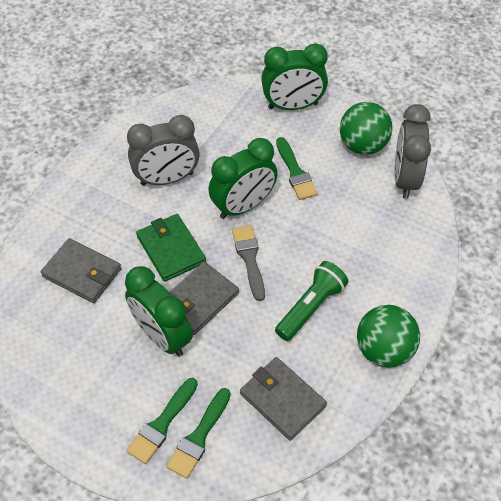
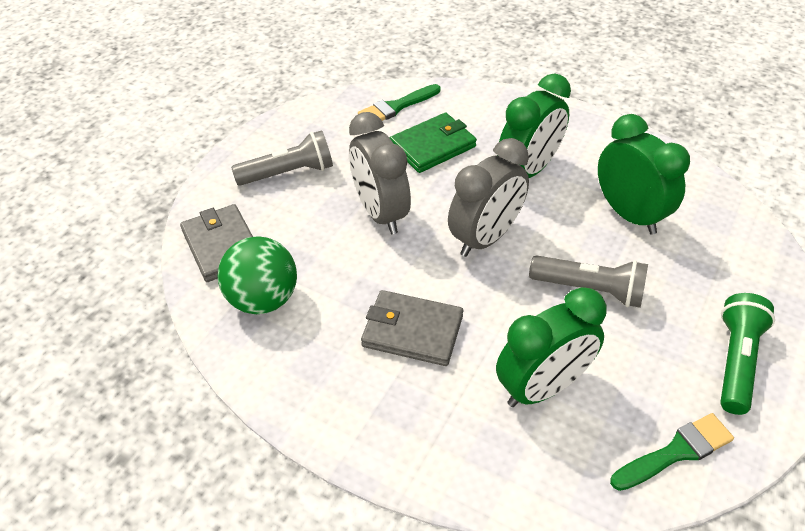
green ball: 2 -> 1
green brush: 3 -> 2
grey brush: 1 -> 0
grey flashlight: 0 -> 2
grey wallet: 3 -> 2

